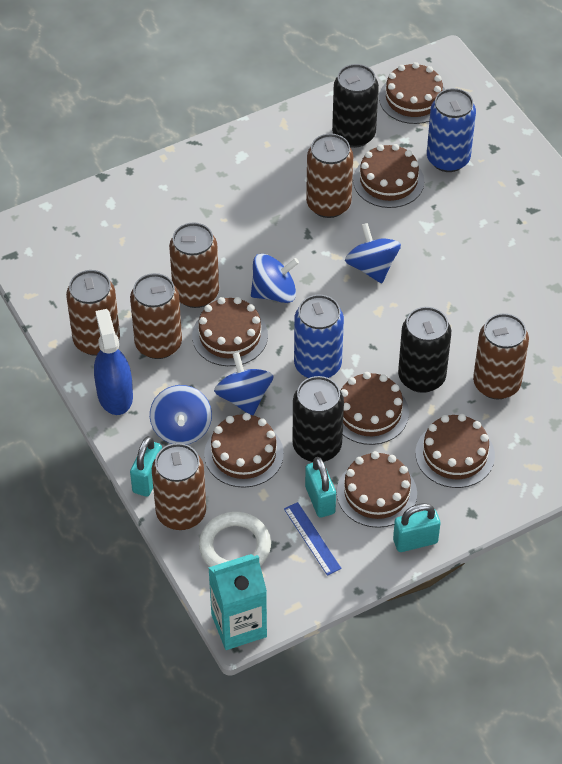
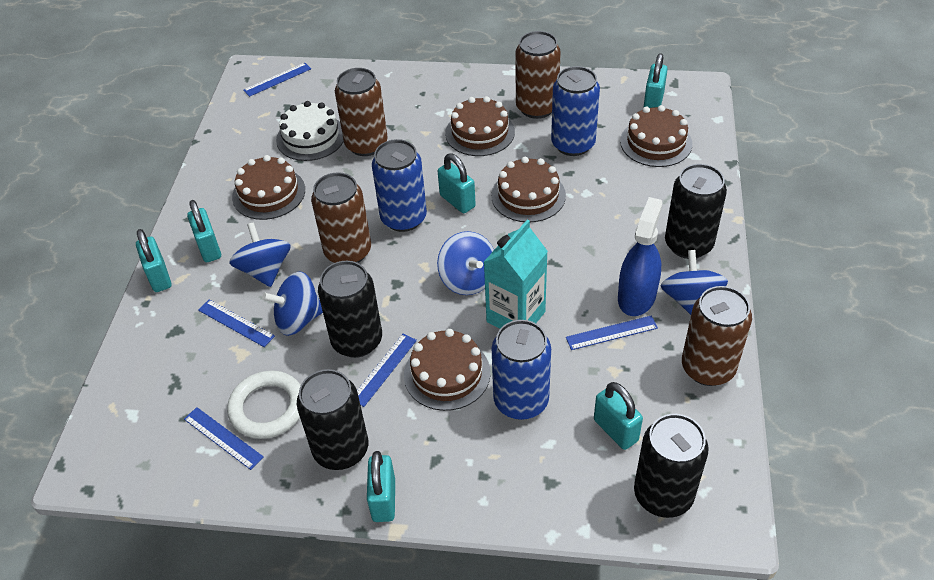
black can: 3 -> 4
blue can: 2 -> 3
blue ruler: 1 -> 5
brown cake: 7 -> 5
brown can: 6 -> 4
turquoise padlock: 3 -> 6
white cake: 0 -> 1

